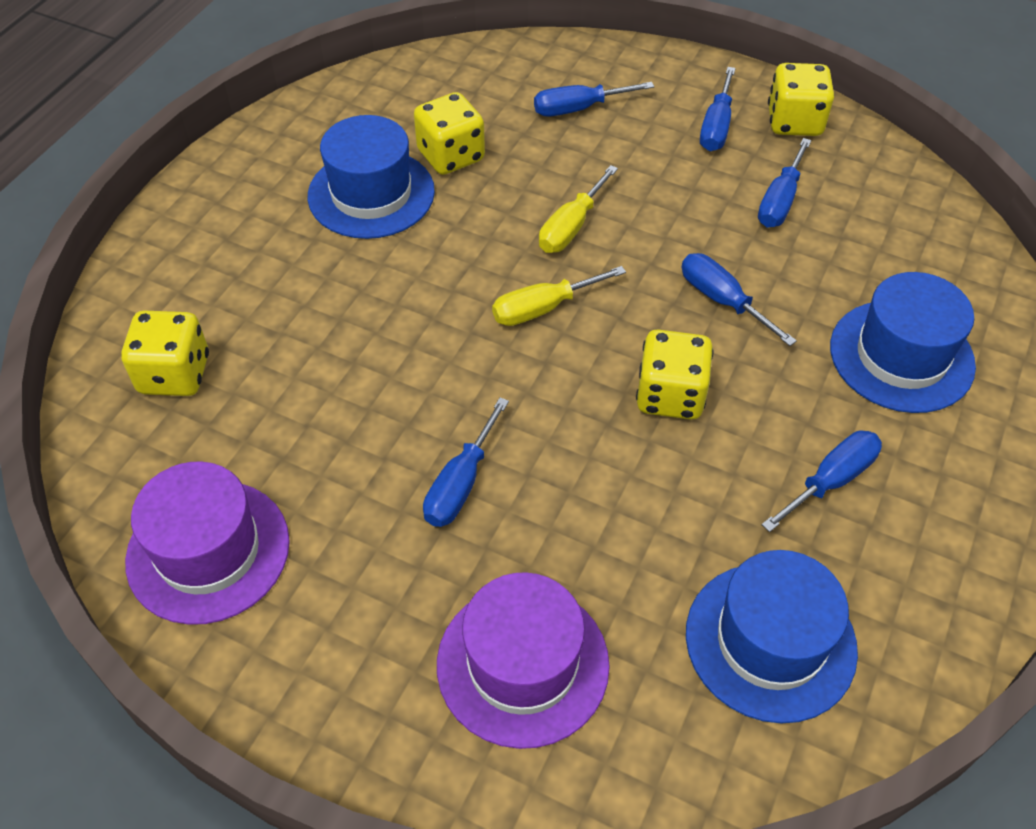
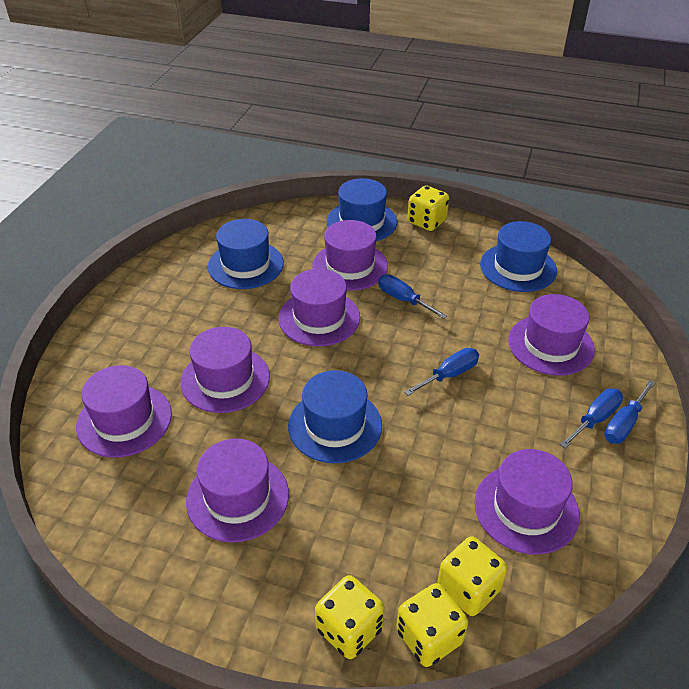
blue hat: 3 -> 4
blue screwdriver: 6 -> 4
purple hat: 2 -> 7
yellow screwdriver: 2 -> 0

